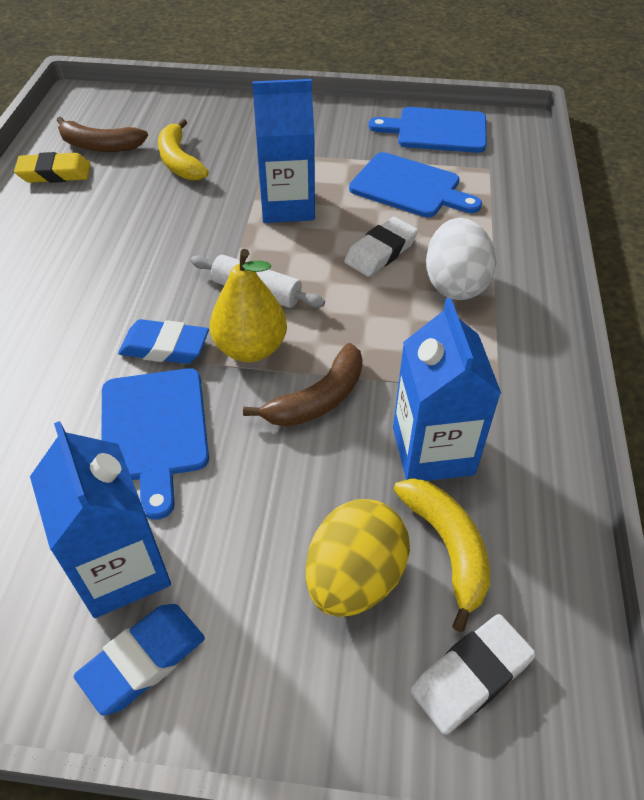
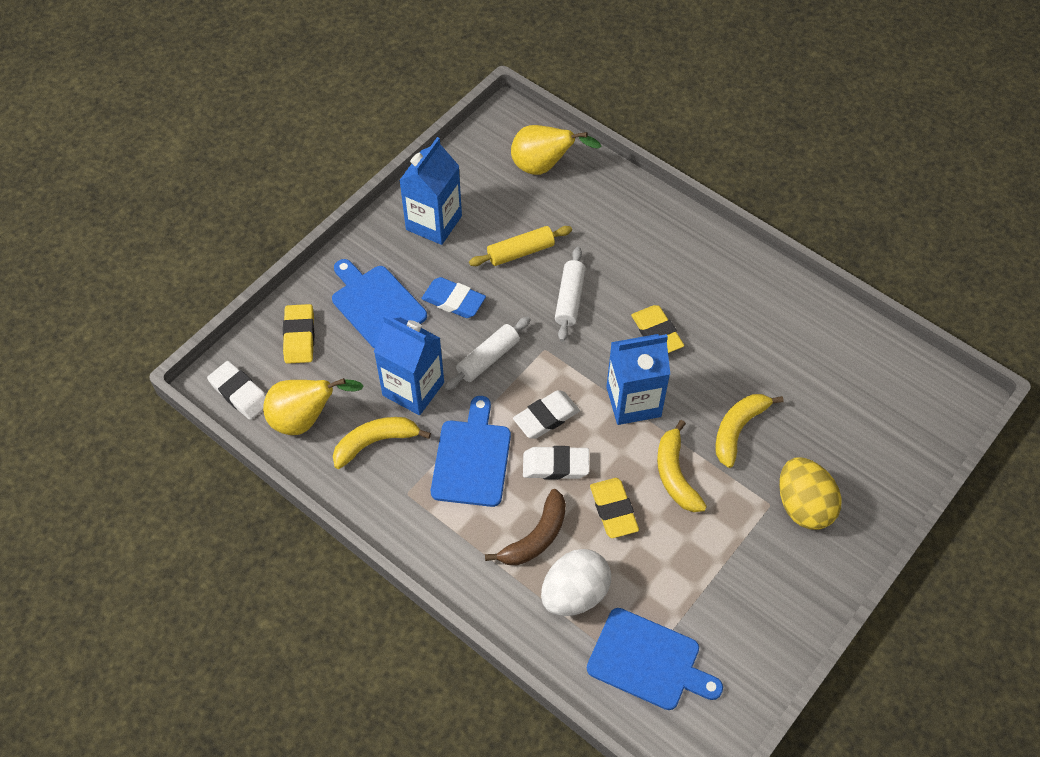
blue eraser: 2 -> 1
brown banana: 2 -> 1
white eraser: 2 -> 3
white rolling pin: 1 -> 2
yellow banana: 2 -> 3
yellow eraser: 1 -> 3
yellow pear: 1 -> 2
yellow rolling pin: 0 -> 1

